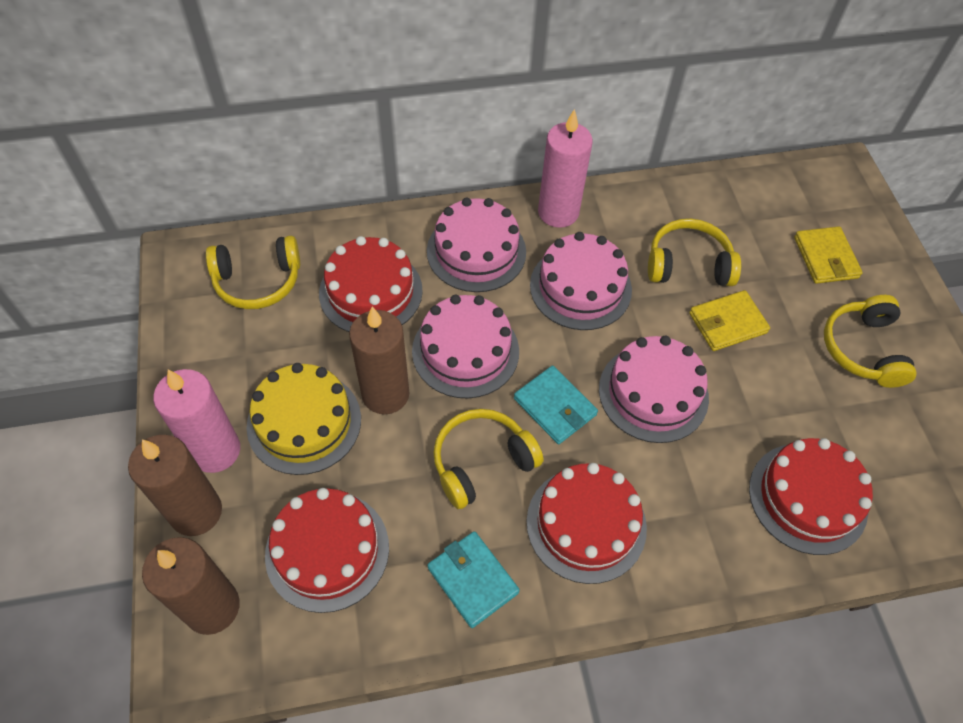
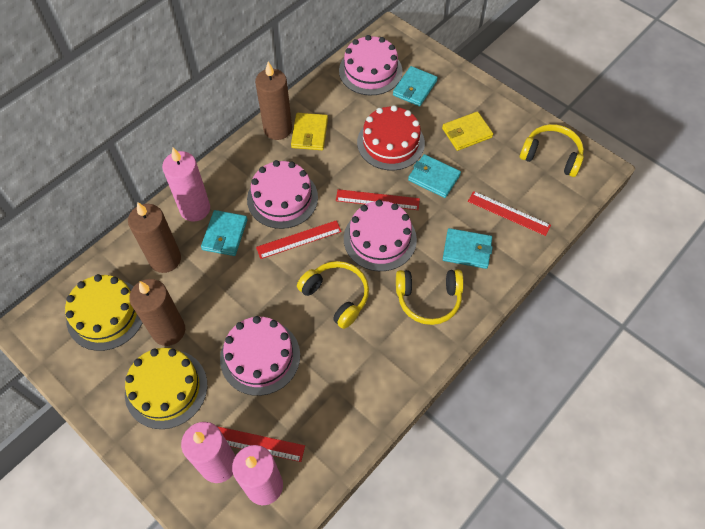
pink candle: 2 -> 3
red cake: 4 -> 1
red ruler: 0 -> 4
turquoise wallet: 2 -> 4
yellow cake: 1 -> 2
yellow headphones: 4 -> 3

